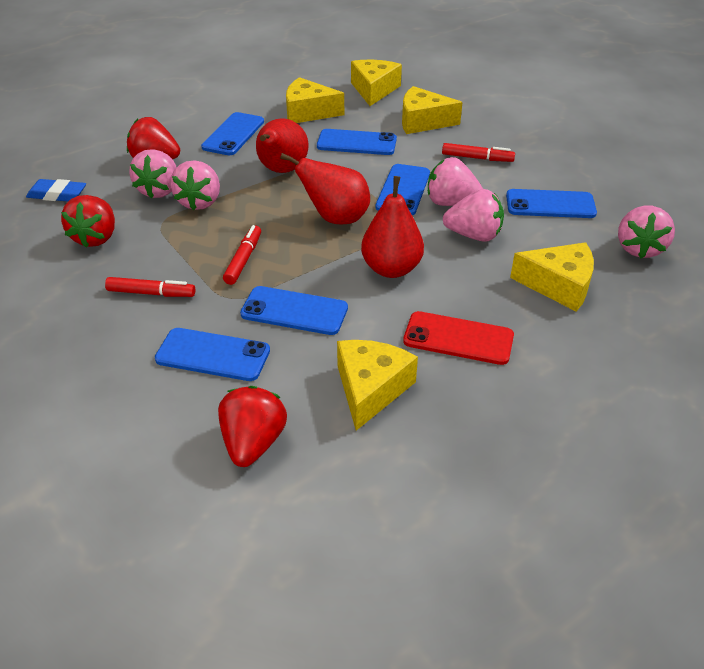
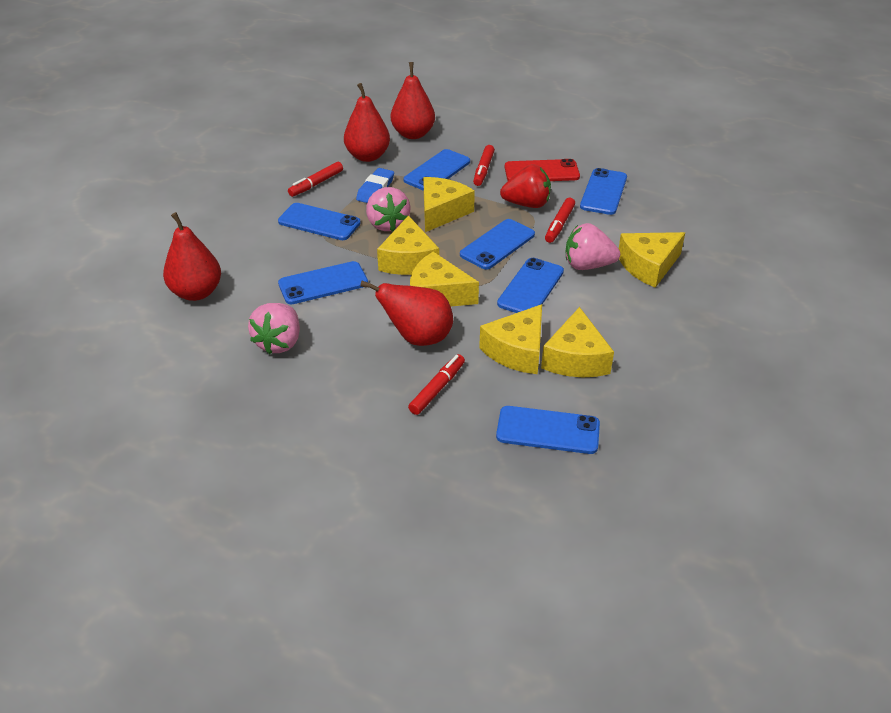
blue phone: 6 -> 7
pink strawberry: 5 -> 3
red marker: 3 -> 4
red pear: 3 -> 4
red strawberry: 3 -> 1
yellow cheese: 5 -> 6

